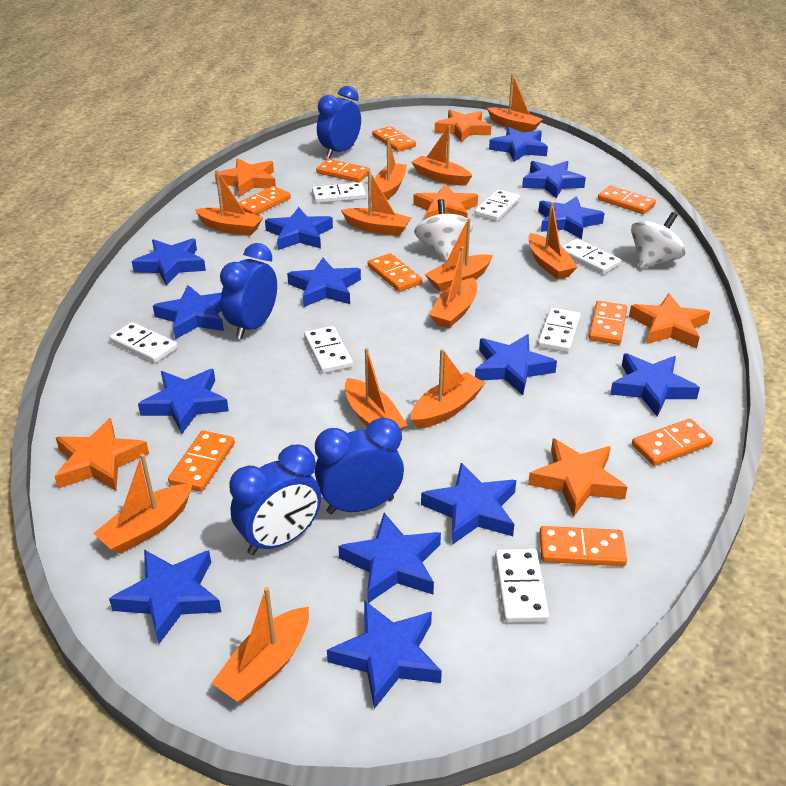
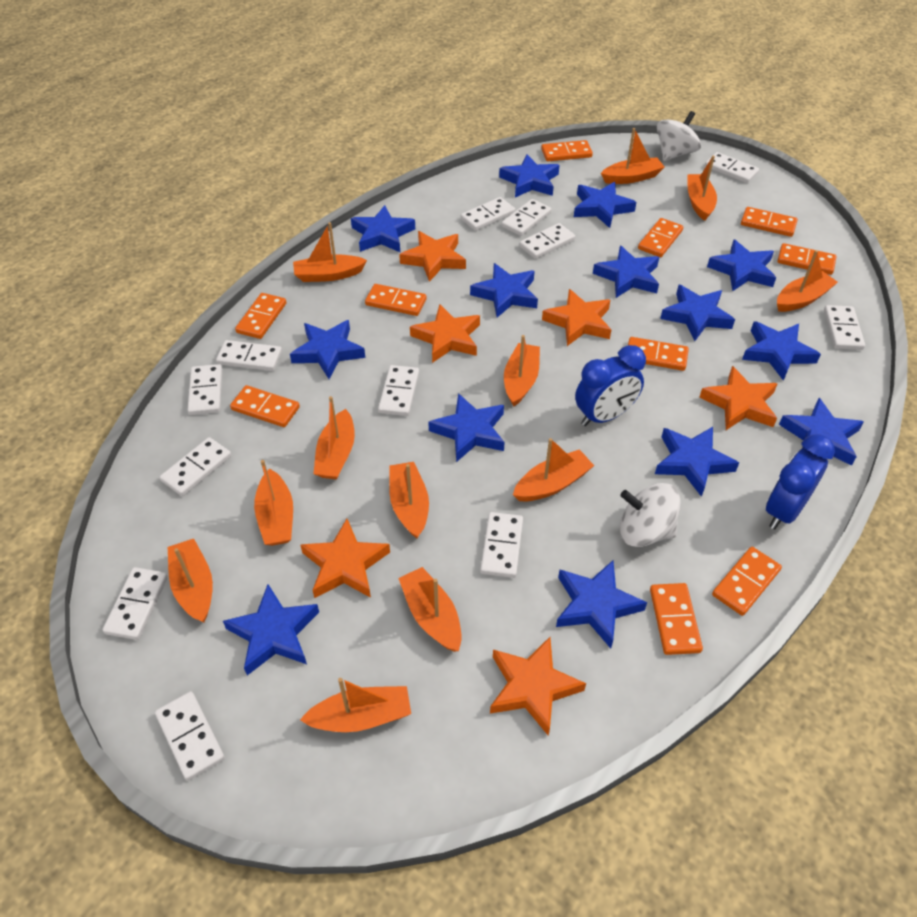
blue clock: 4 -> 2
orange domino: 9 -> 10
white domino: 7 -> 12

